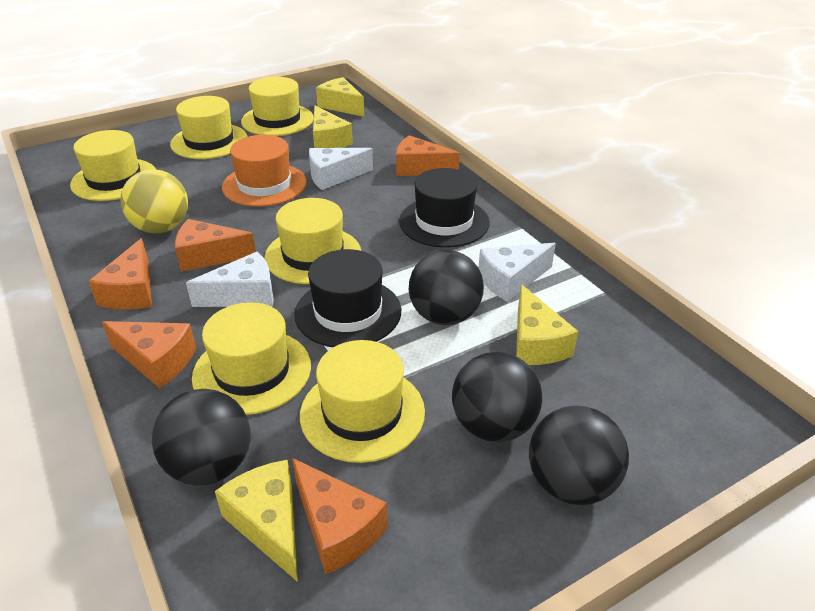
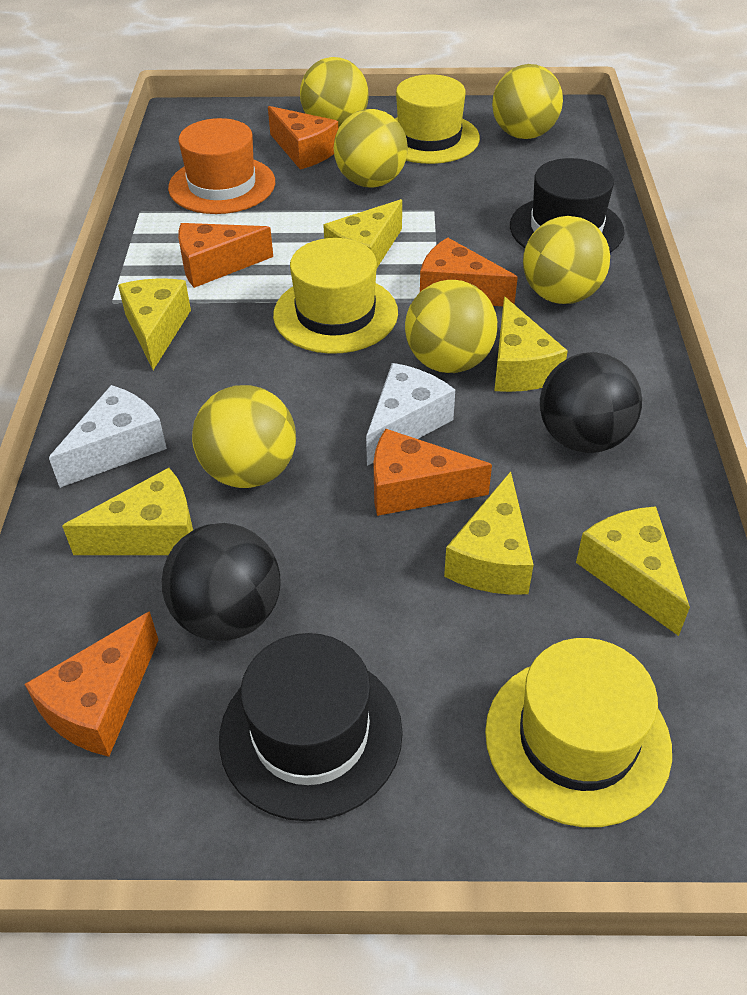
black ball: 4 -> 2
white cheese: 3 -> 2
yellow ball: 1 -> 6
yellow cheese: 4 -> 6
yellow hat: 6 -> 3

